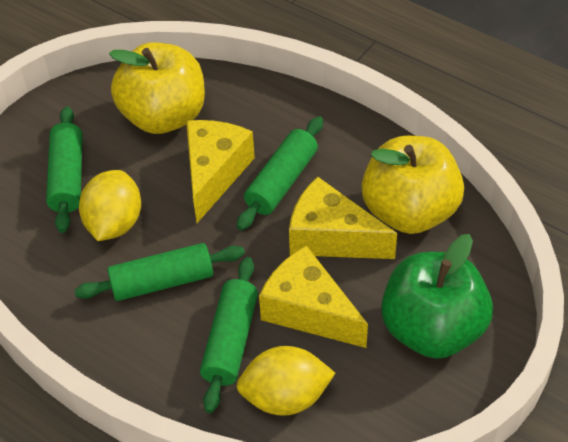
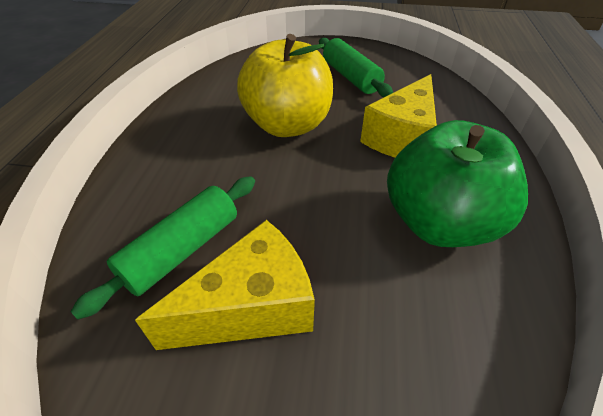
green rolling pin: 4 -> 2
yellow apple: 2 -> 1
yellow cheese: 3 -> 2
yellow lemon: 2 -> 0

